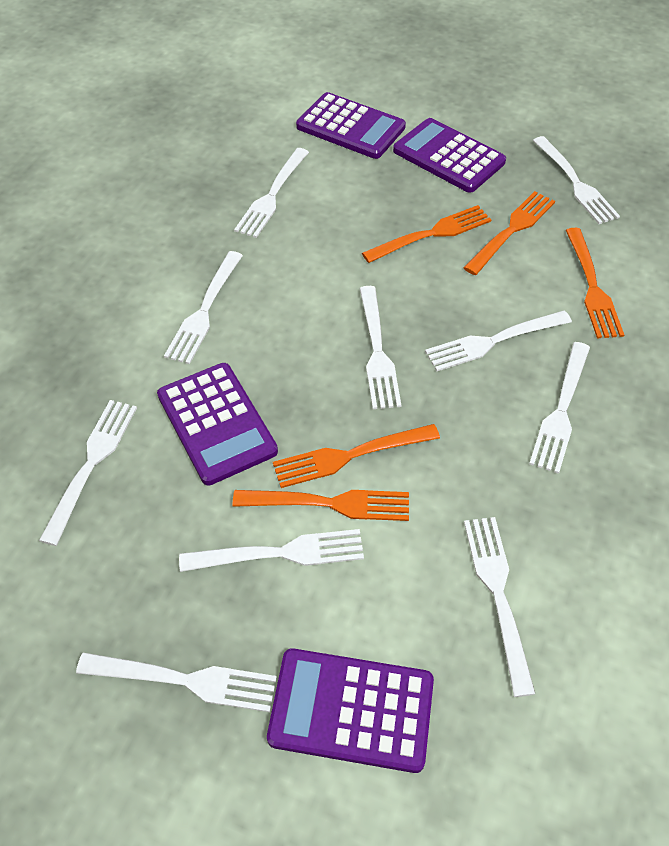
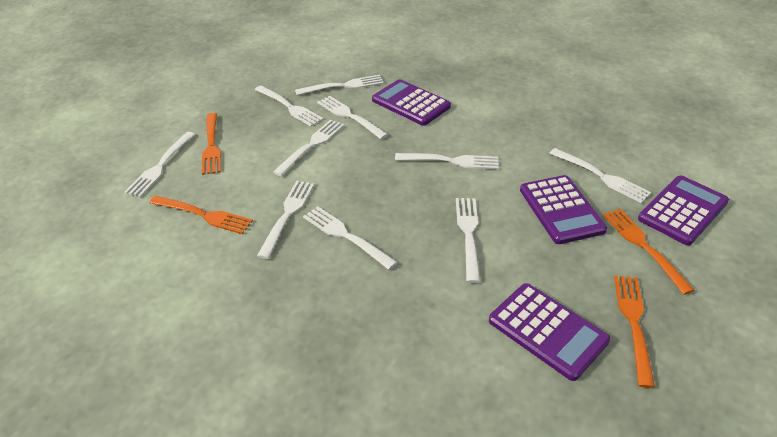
orange fork: 5 -> 4

